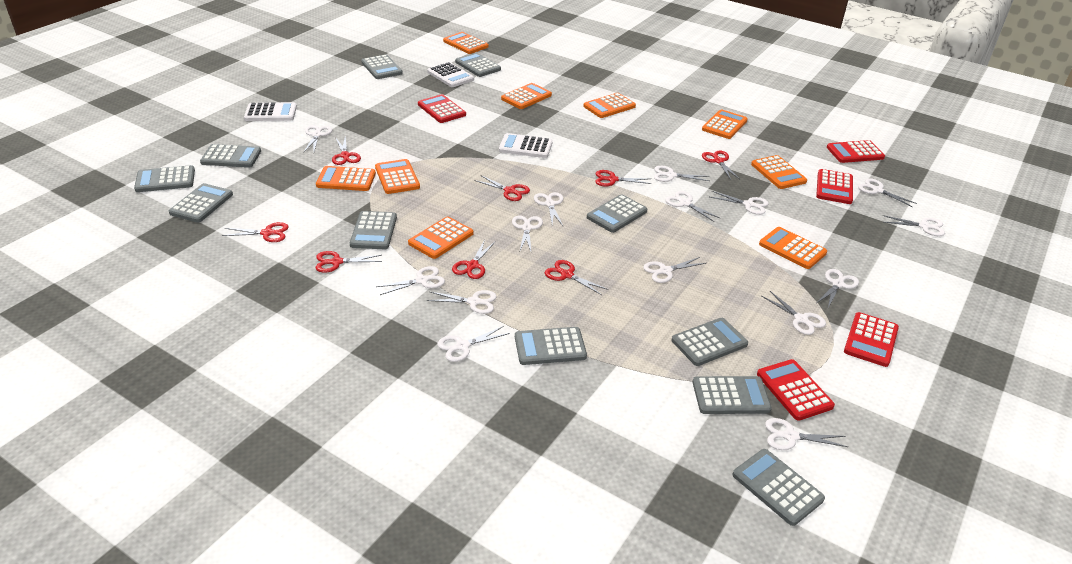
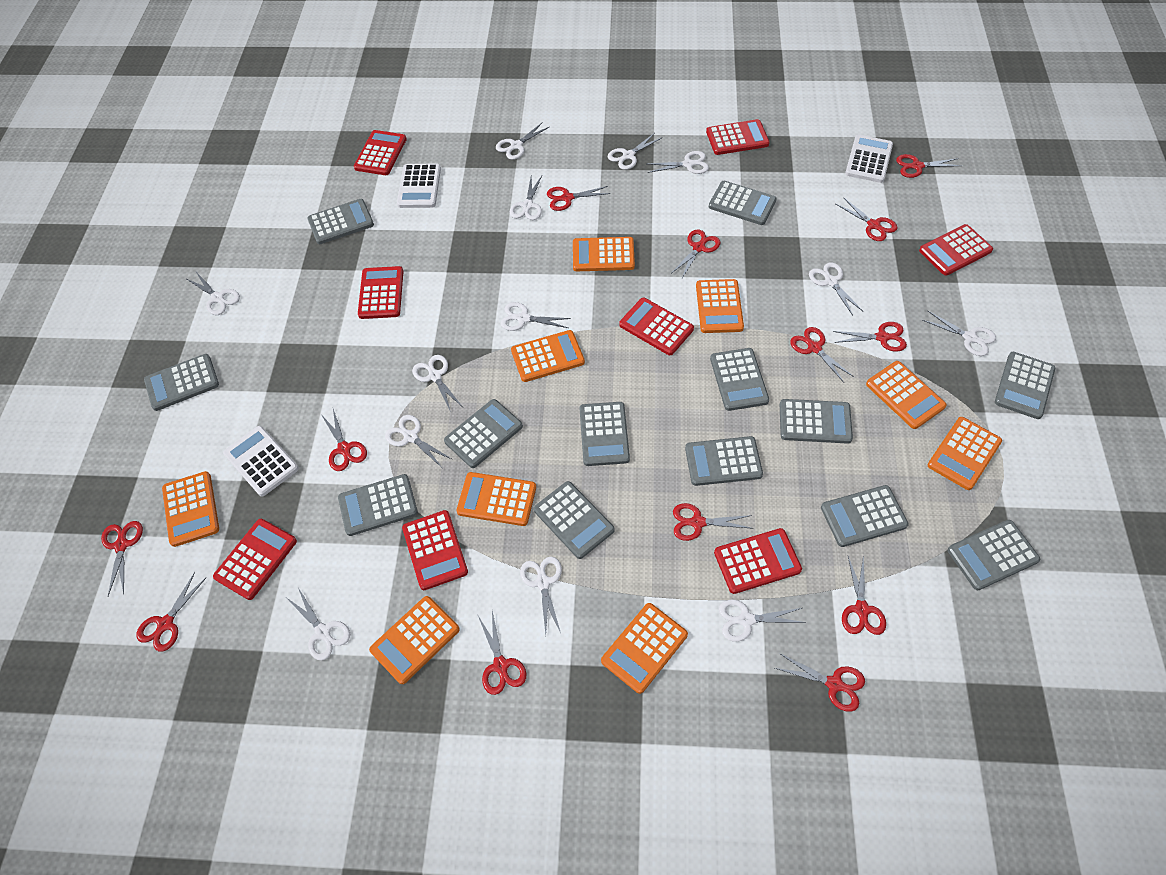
grey calculator: 11 -> 13
red calculator: 5 -> 8
red scissors: 8 -> 13
white scissors: 15 -> 13

